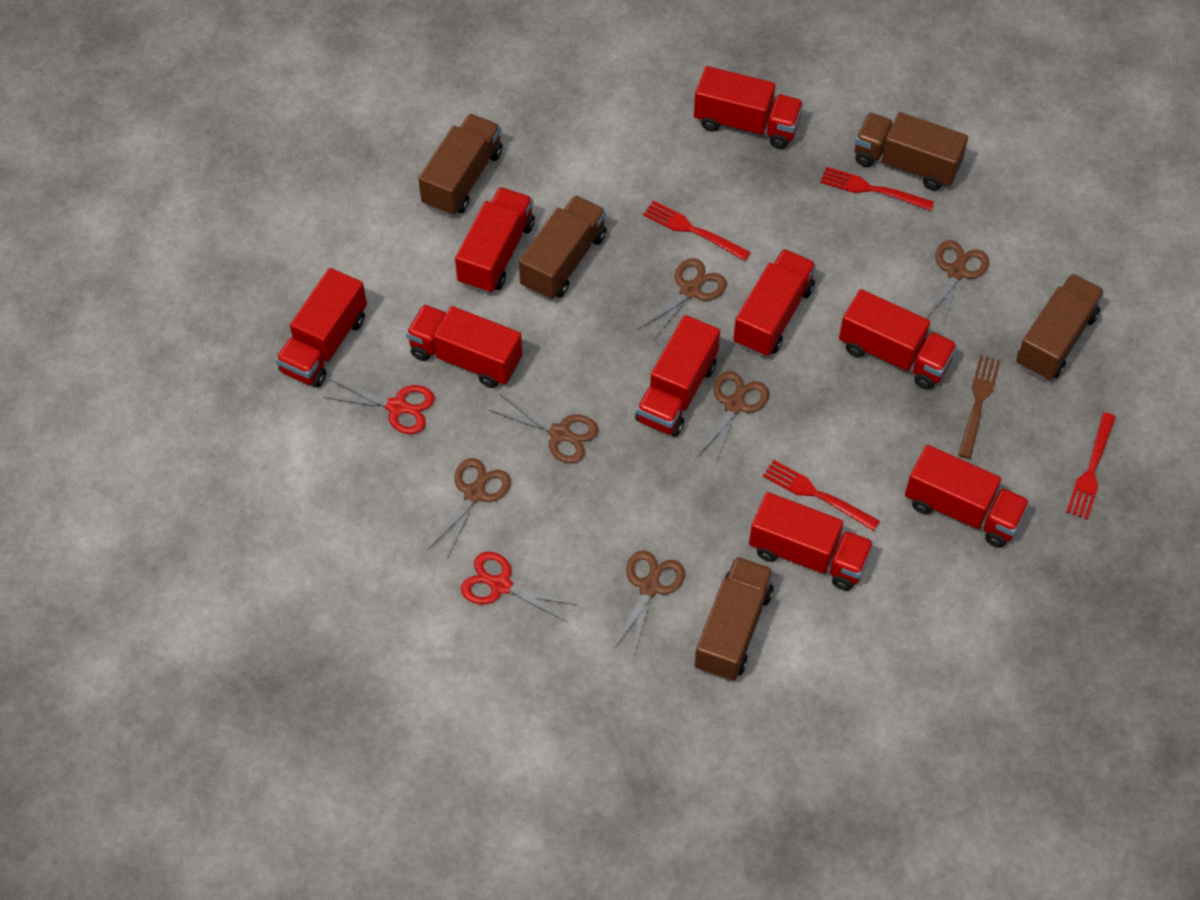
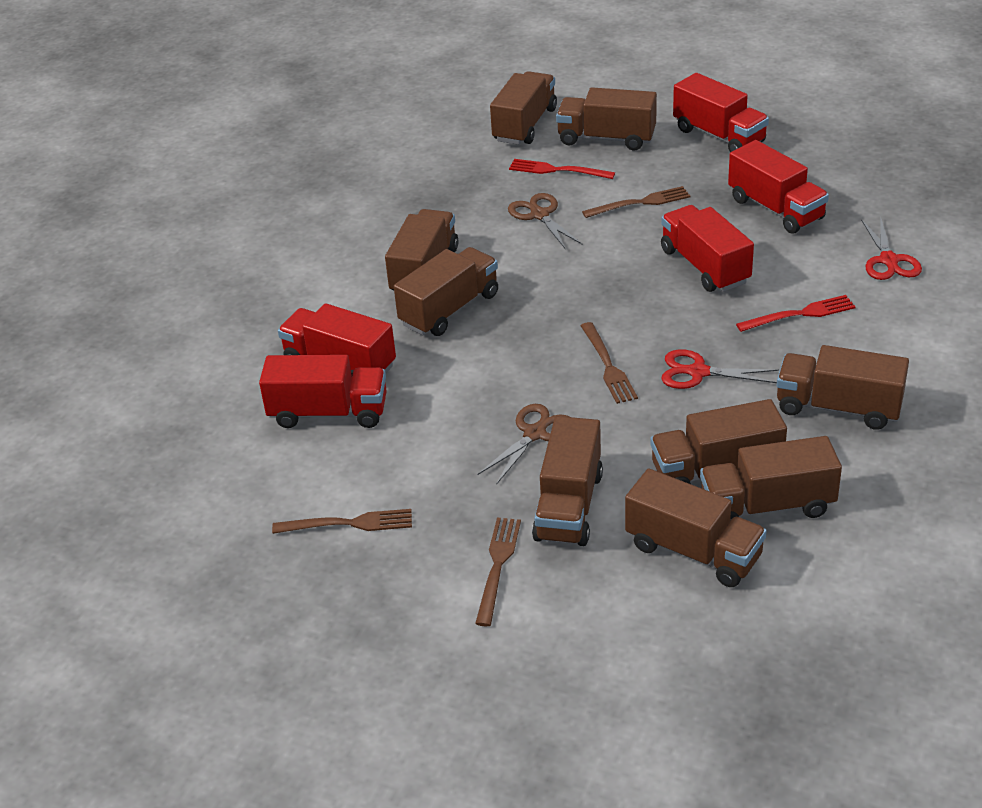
brown fork: 1 -> 4
brown scissors: 6 -> 2
brown truck: 5 -> 9
red fork: 4 -> 2
red truck: 9 -> 5

